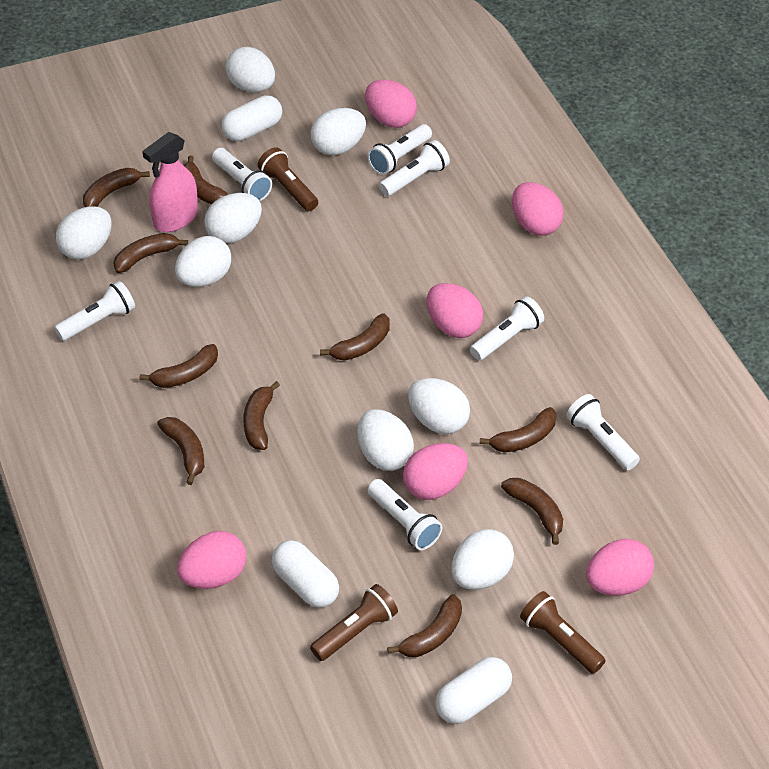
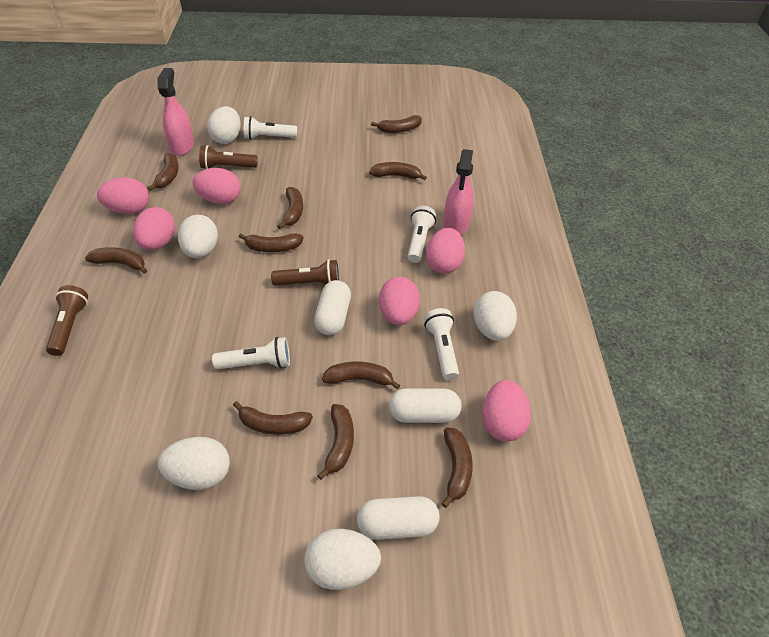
pink spray bottle: 1 -> 2
white egg: 8 -> 5
white flashlight: 7 -> 4

